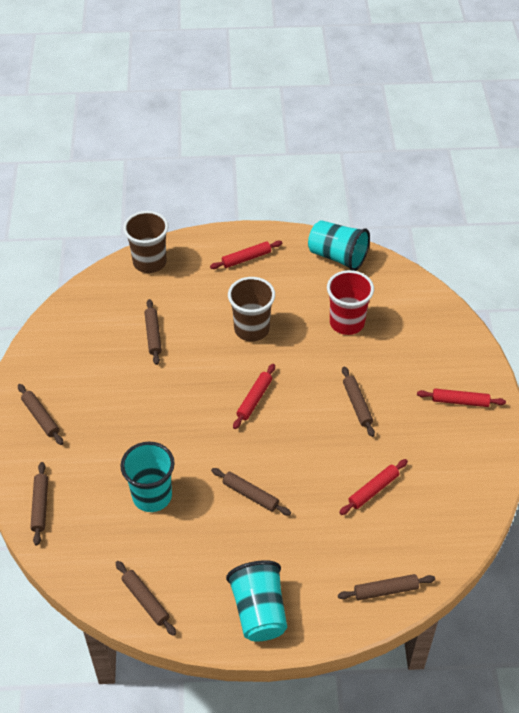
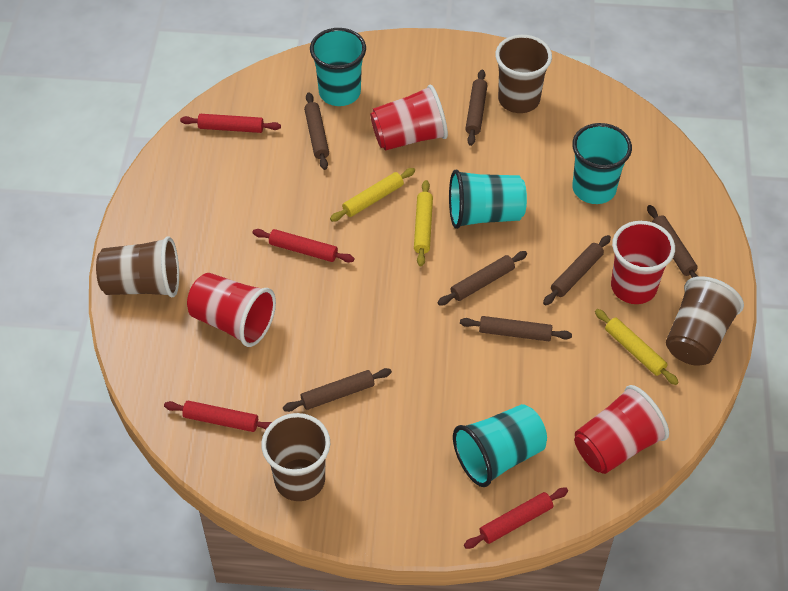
brown cup: 2 -> 4
red cup: 1 -> 4
turquoise cup: 3 -> 4
yellow rolling pin: 0 -> 3

